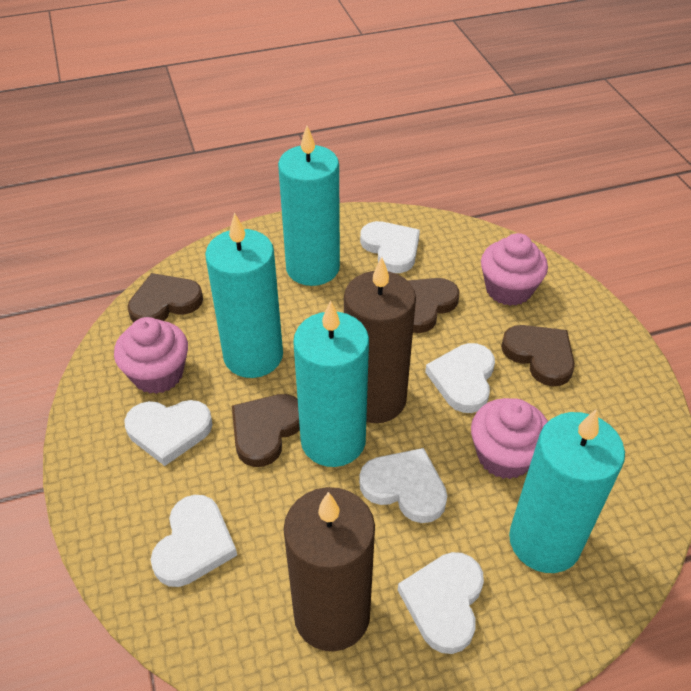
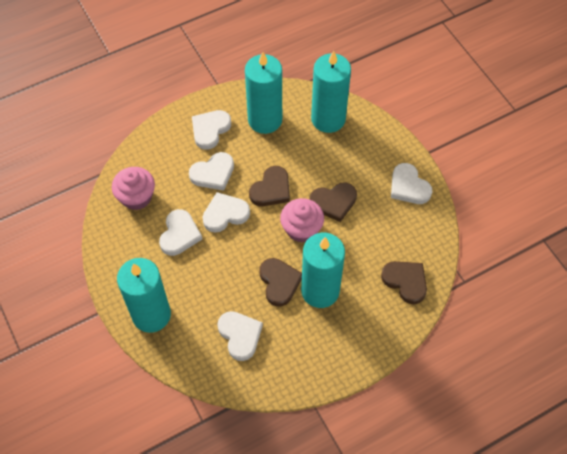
brown candle: 2 -> 0
pink cupcake: 3 -> 2

